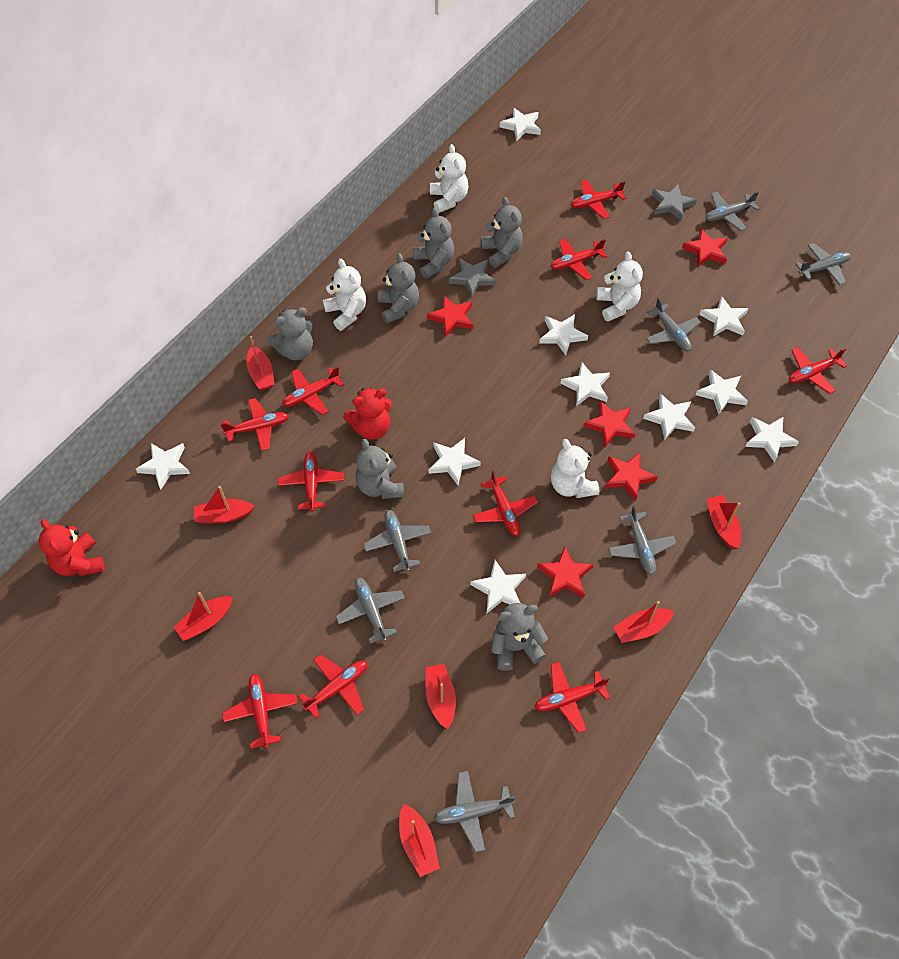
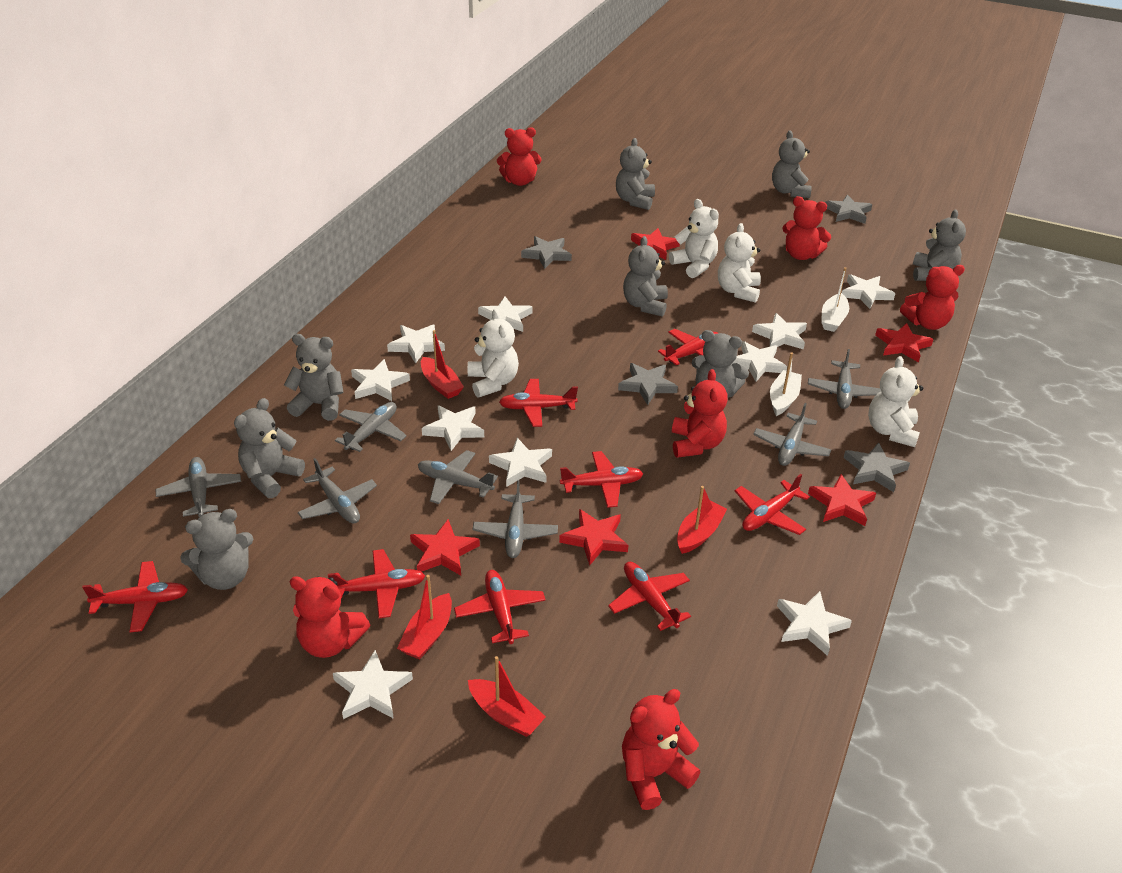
grey star: 2 -> 4
grey teddy bear: 6 -> 8
red boat: 7 -> 4
red plane: 10 -> 8
red teddy bear: 2 -> 6
white boat: 0 -> 2

